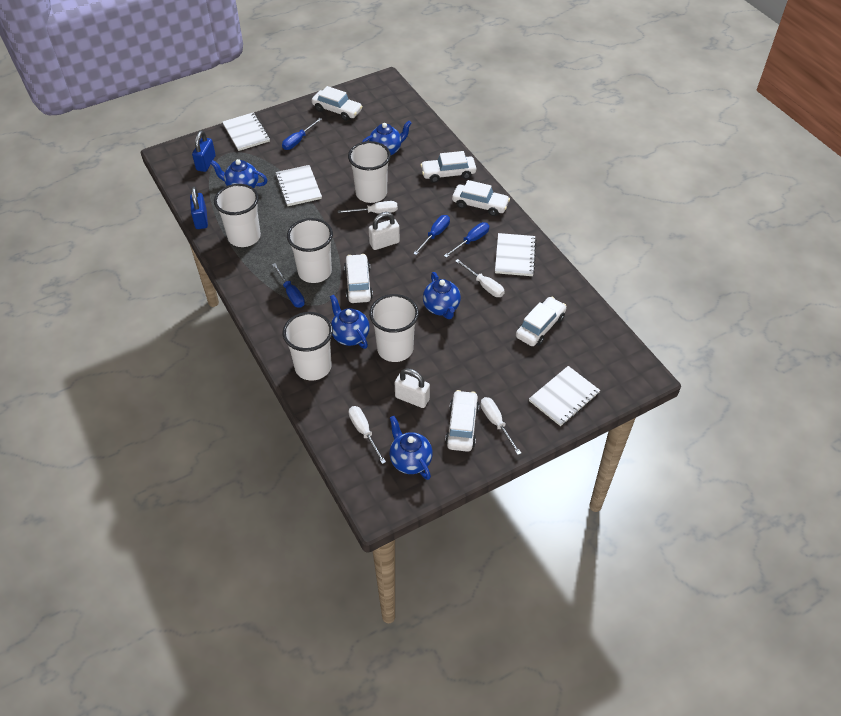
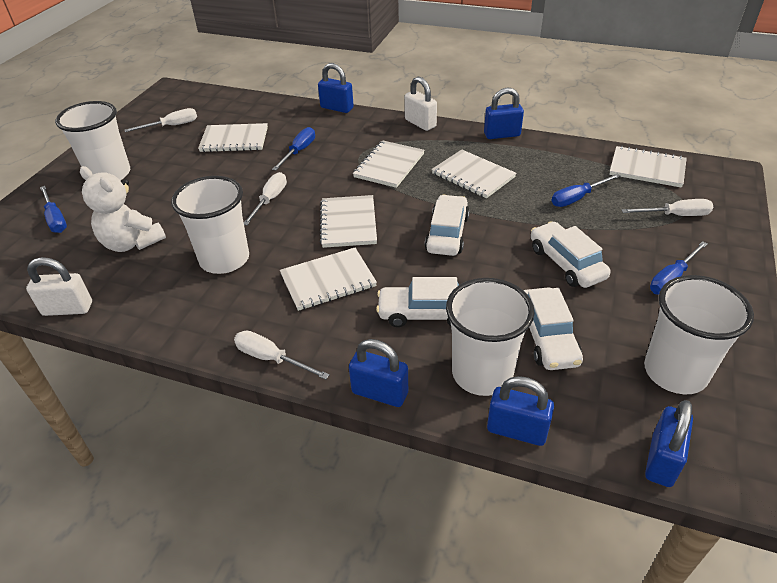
blue padlock: 2 -> 5
blue teapot: 5 -> 0
white car: 6 -> 4
white cup: 5 -> 4
white notebook: 4 -> 6
white teddy bear: 0 -> 1

